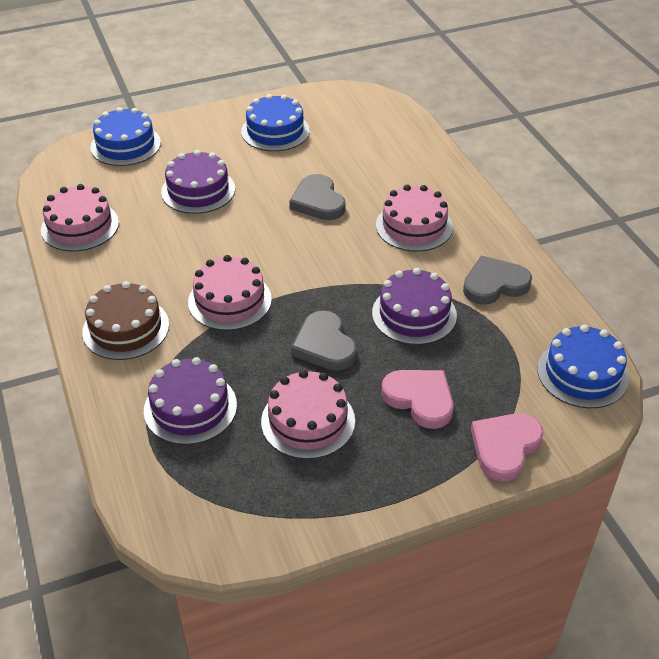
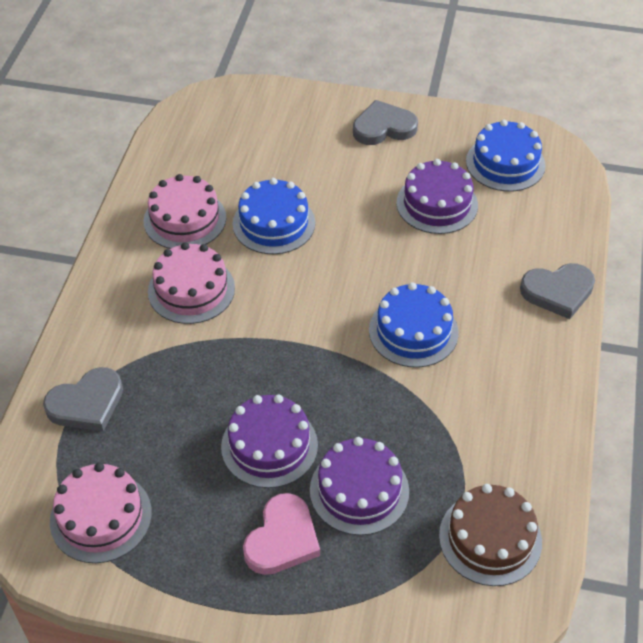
pink cake: 4 -> 3
pink heart: 2 -> 1

